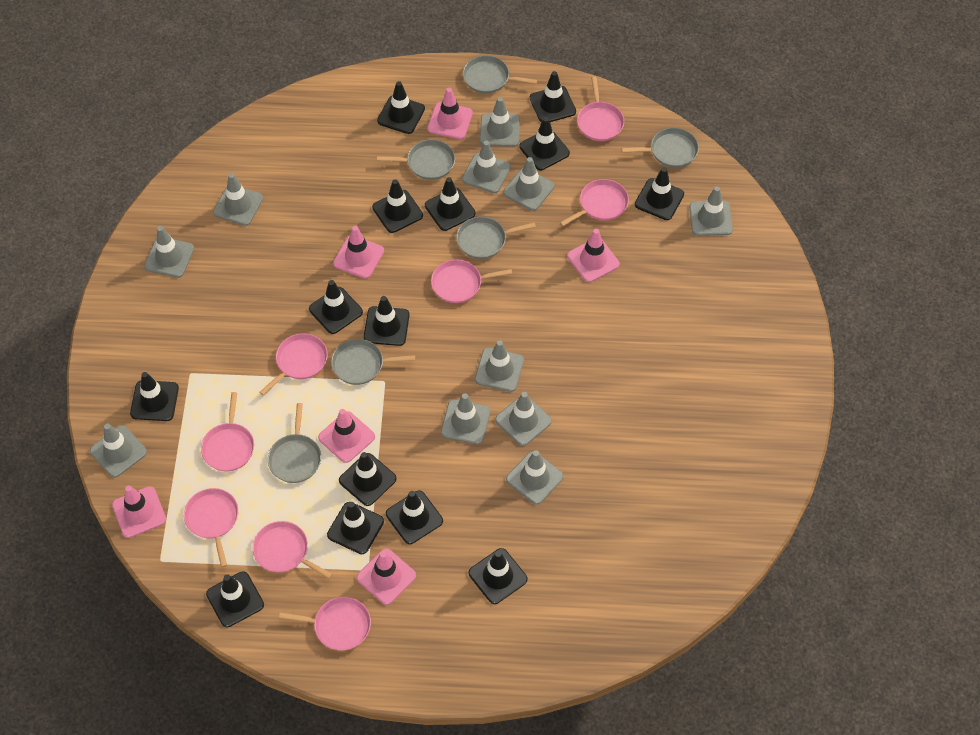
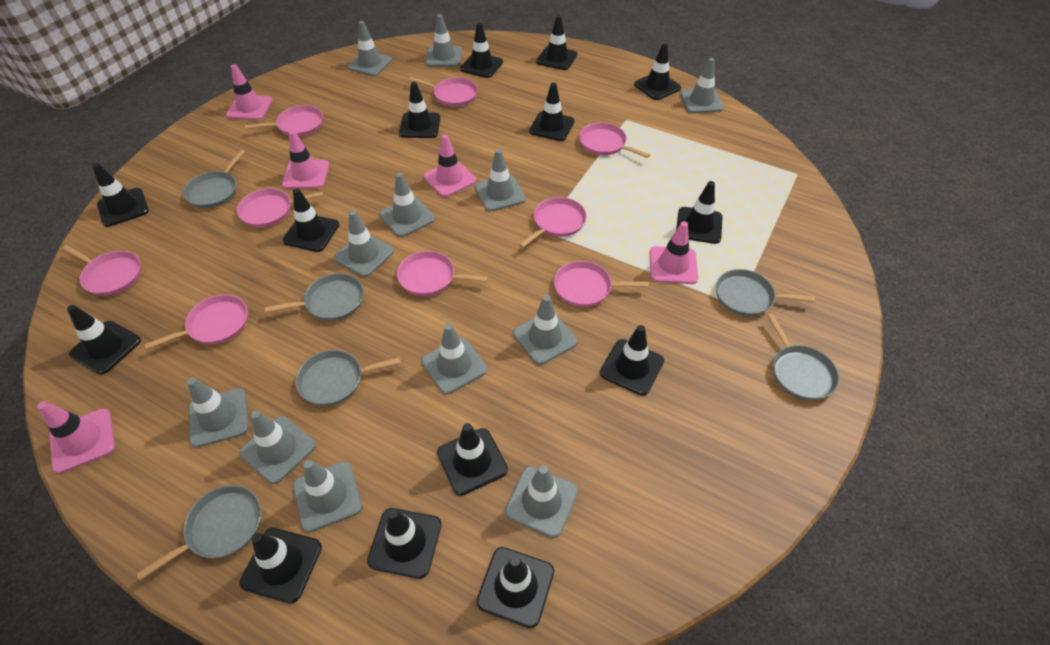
grey traffic cone: 11 -> 12
pink pan: 8 -> 9
pink traffic cone: 6 -> 5

